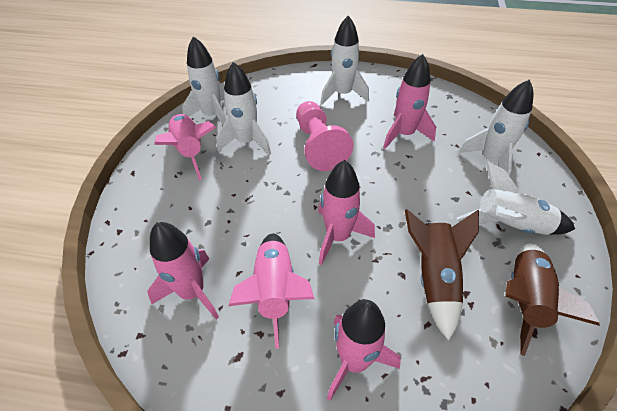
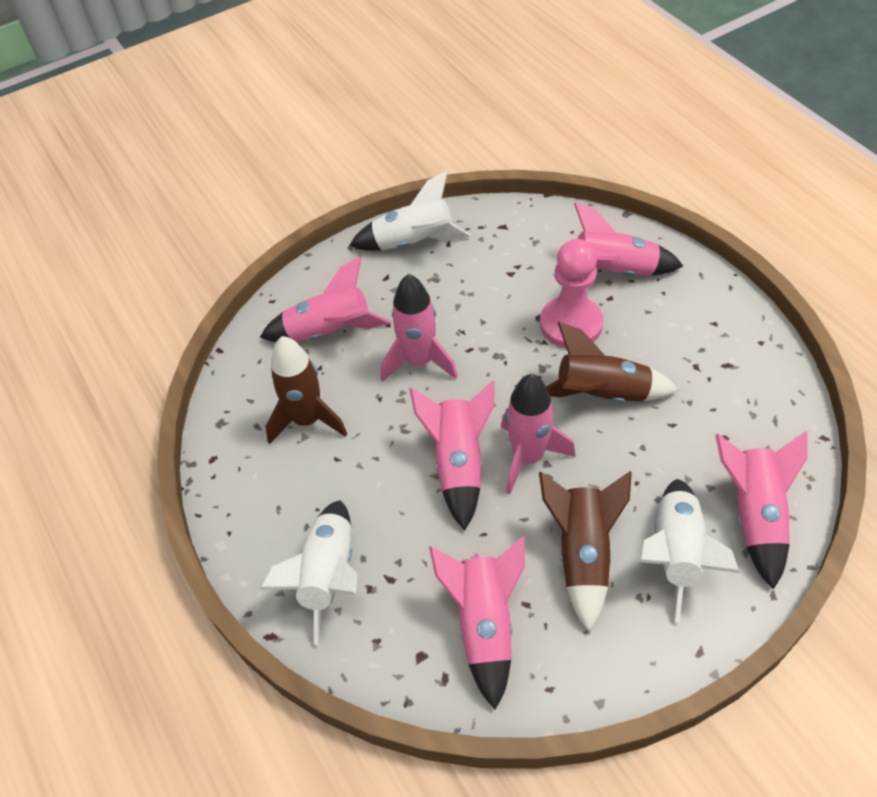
brown rocket: 2 -> 3
pink rocket: 6 -> 7
white rocket: 5 -> 3

